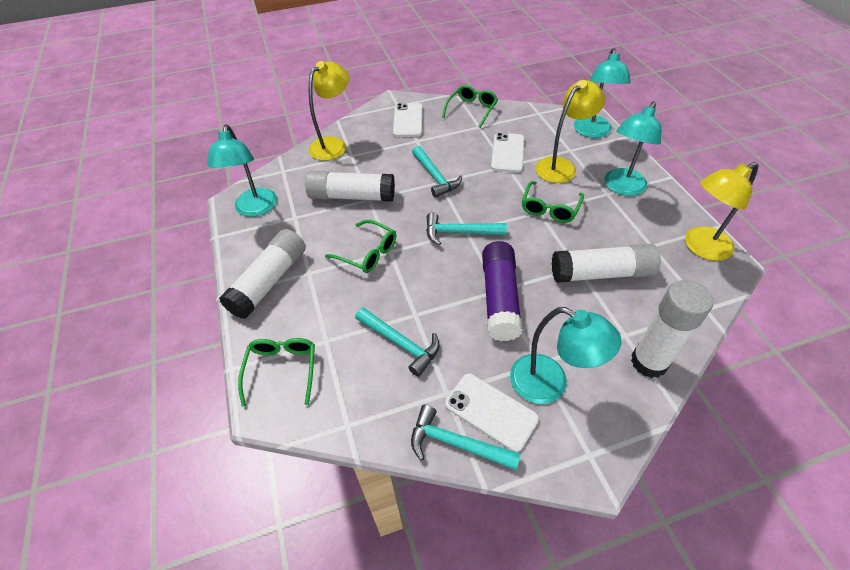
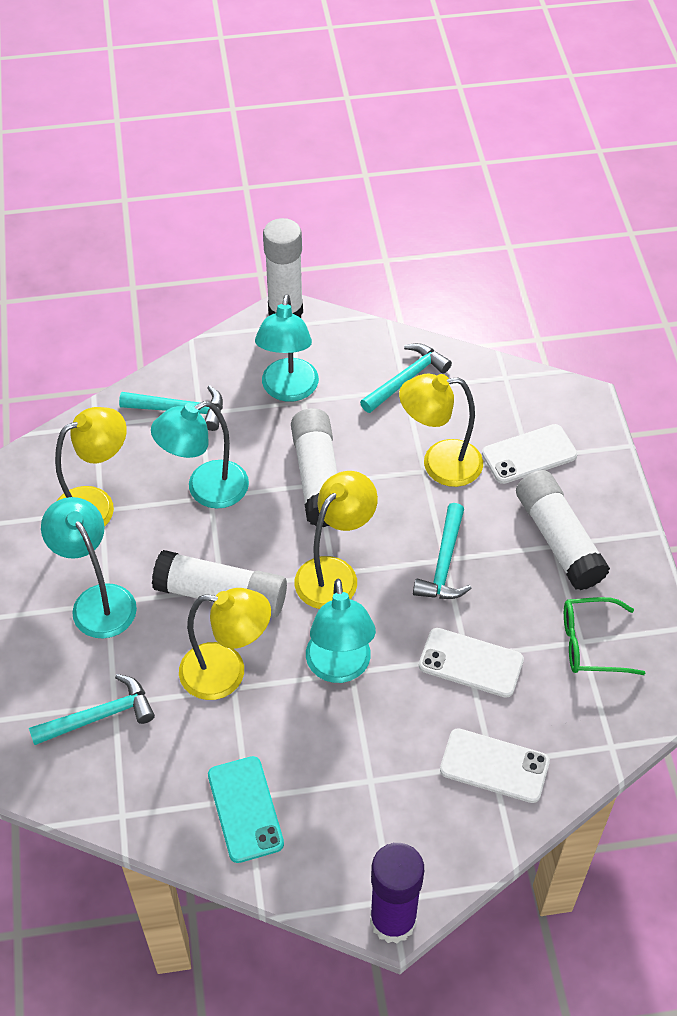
green glasses: 4 -> 1
turquoise phone: 0 -> 1
yellow lamp: 3 -> 4

